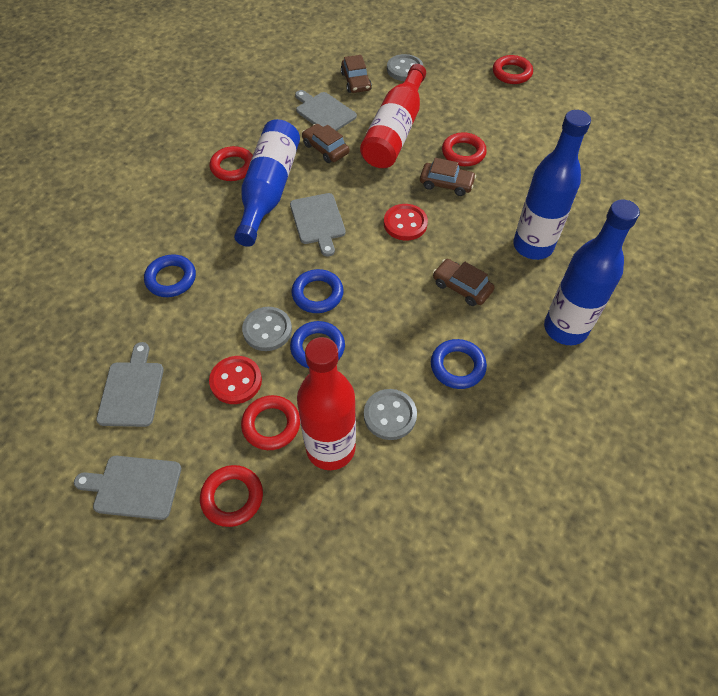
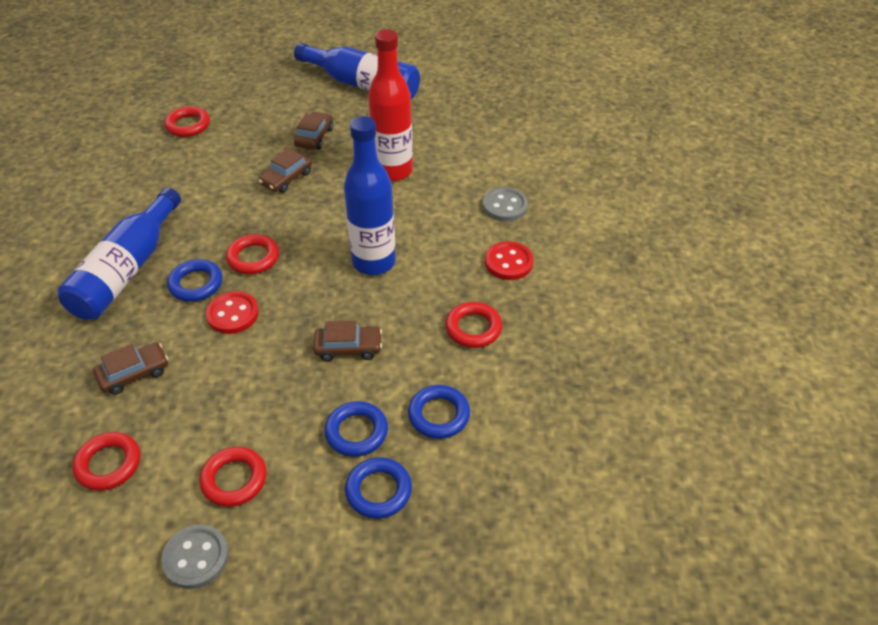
grey button: 3 -> 2
grey cutting board: 4 -> 0
red bottle: 2 -> 1

